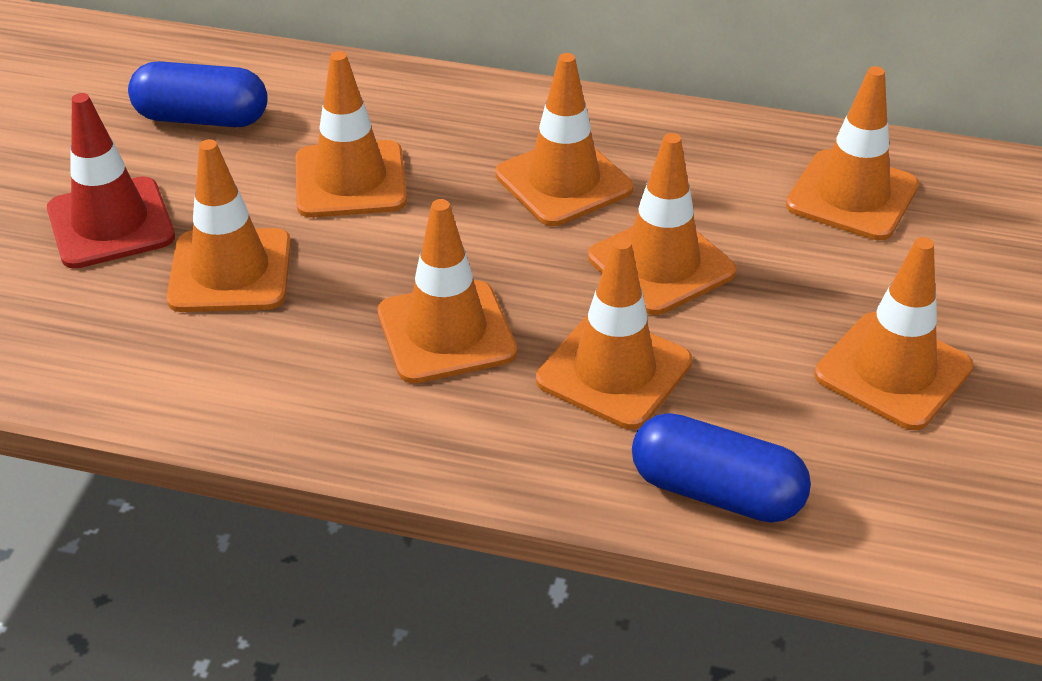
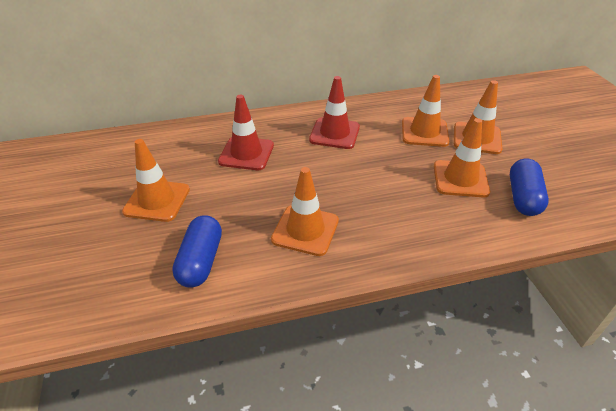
orange traffic cone: 8 -> 5
red traffic cone: 1 -> 2

